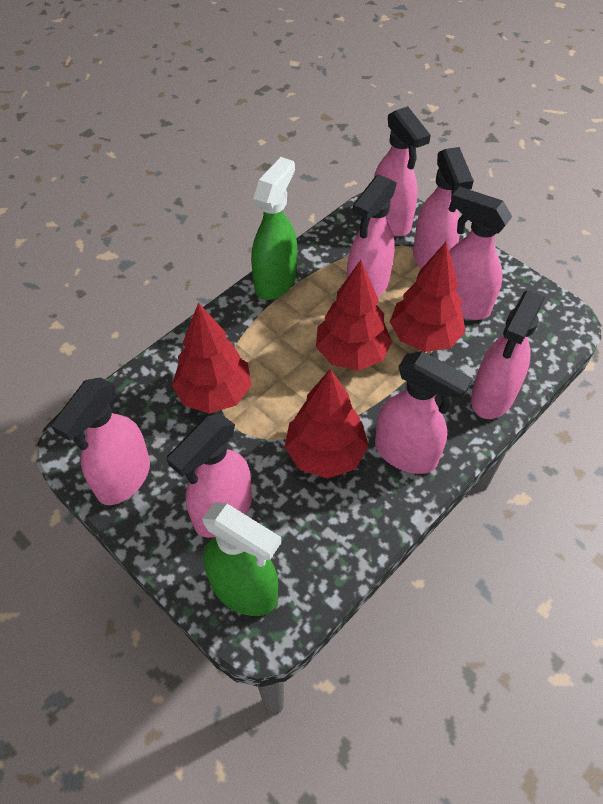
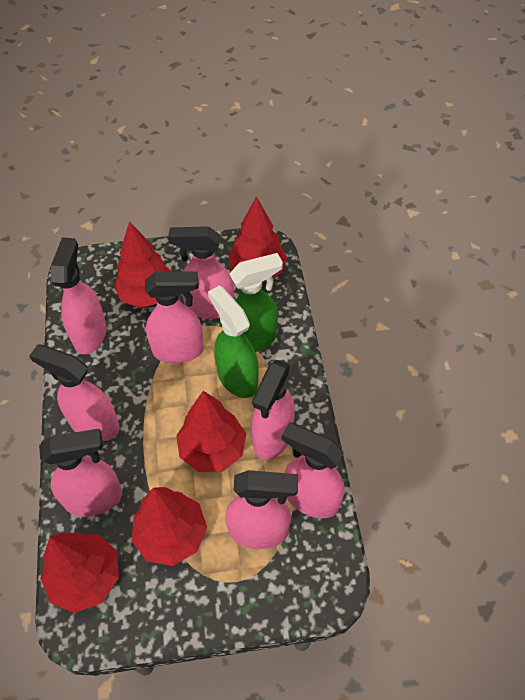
red tree: 4 -> 5

